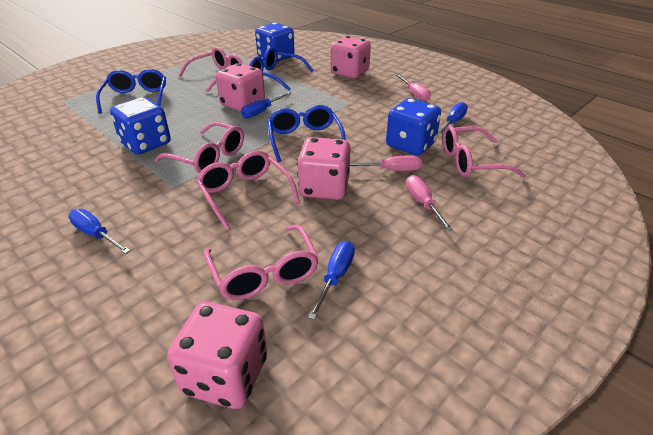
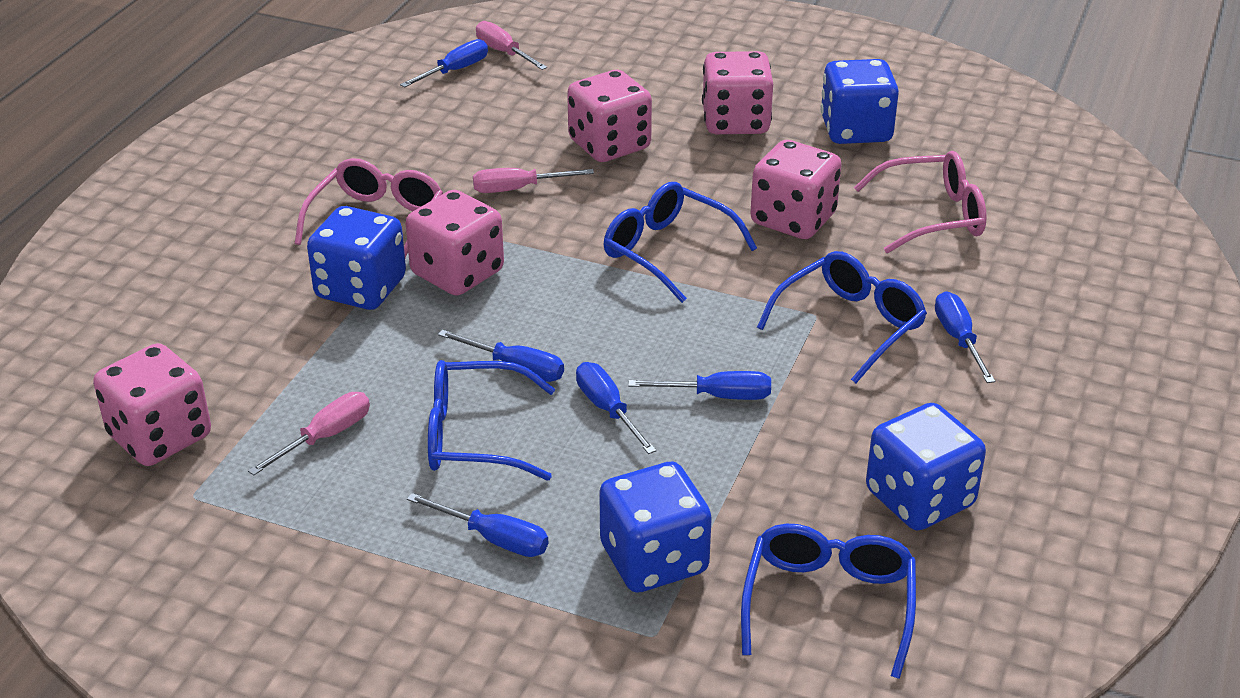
blue dice: 3 -> 4
blue glasses: 3 -> 4
blue screwdriver: 4 -> 6
pink dice: 4 -> 5
pink glasses: 5 -> 2

